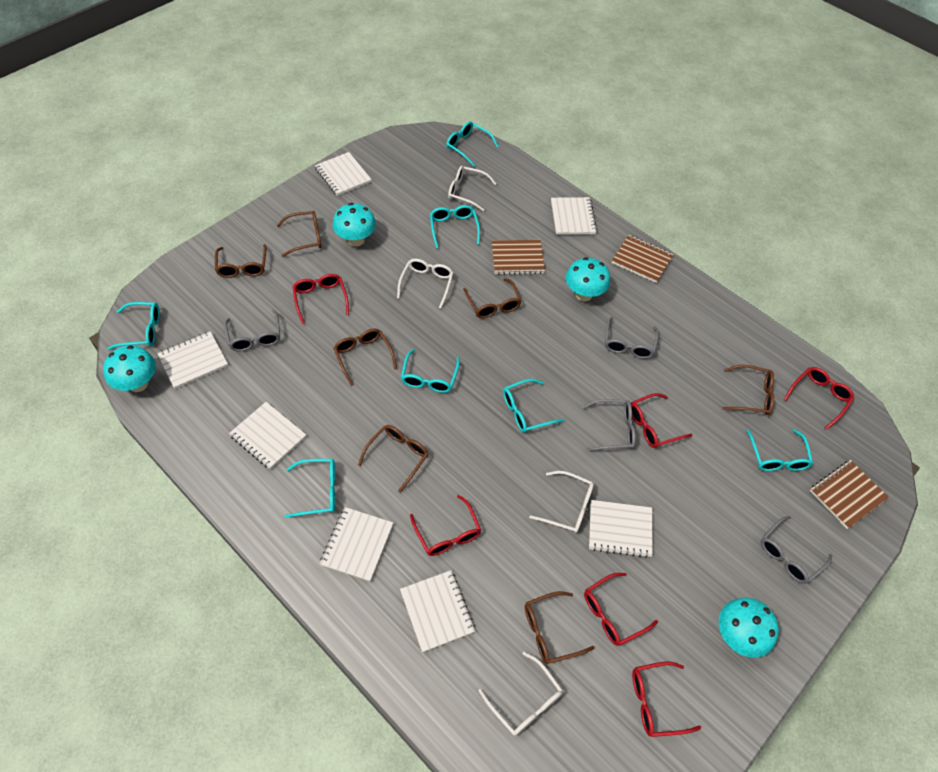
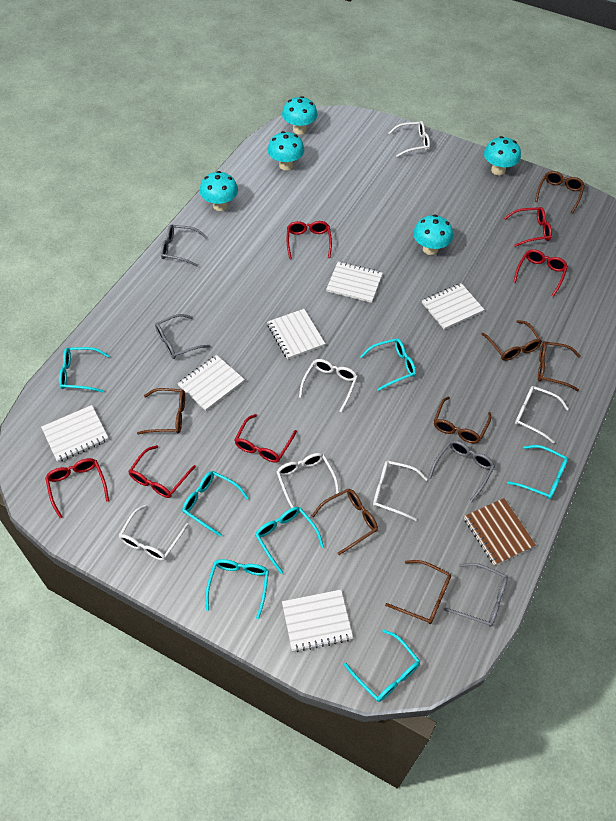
brown notebook: 3 -> 1
turquoise mushroom: 4 -> 5
white glasses: 4 -> 6
white notebook: 7 -> 6

